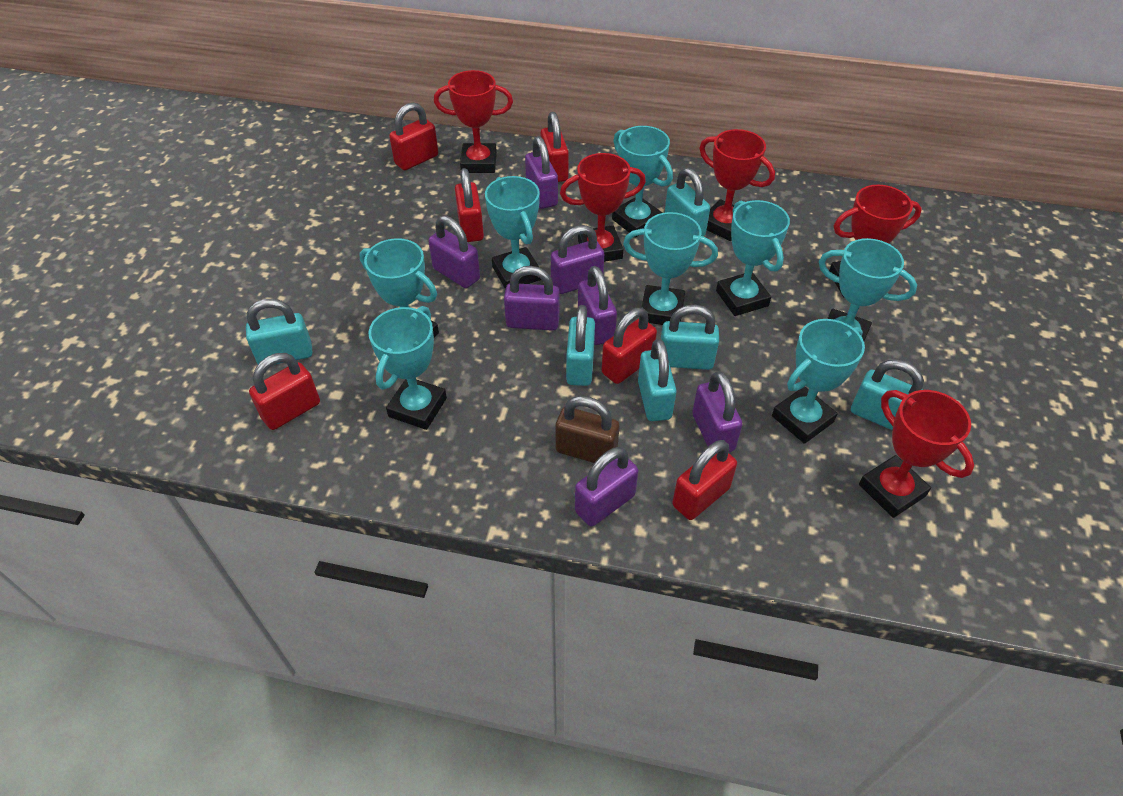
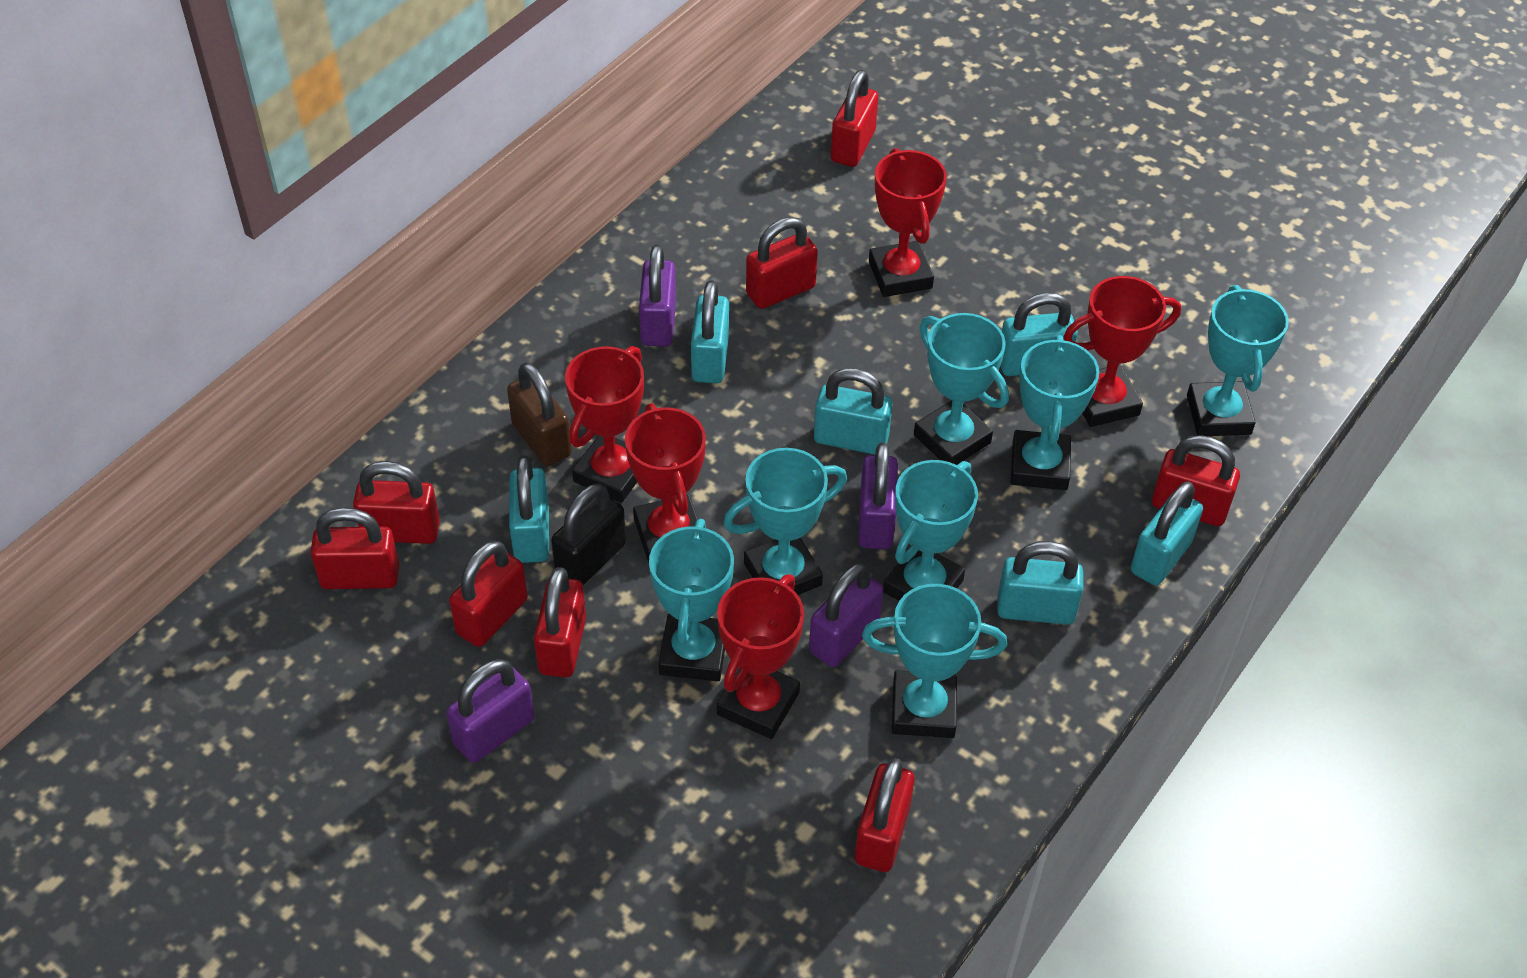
black padlock: 0 -> 1
purple padlock: 7 -> 4
red padlock: 6 -> 8
turquoise trophy: 8 -> 7

